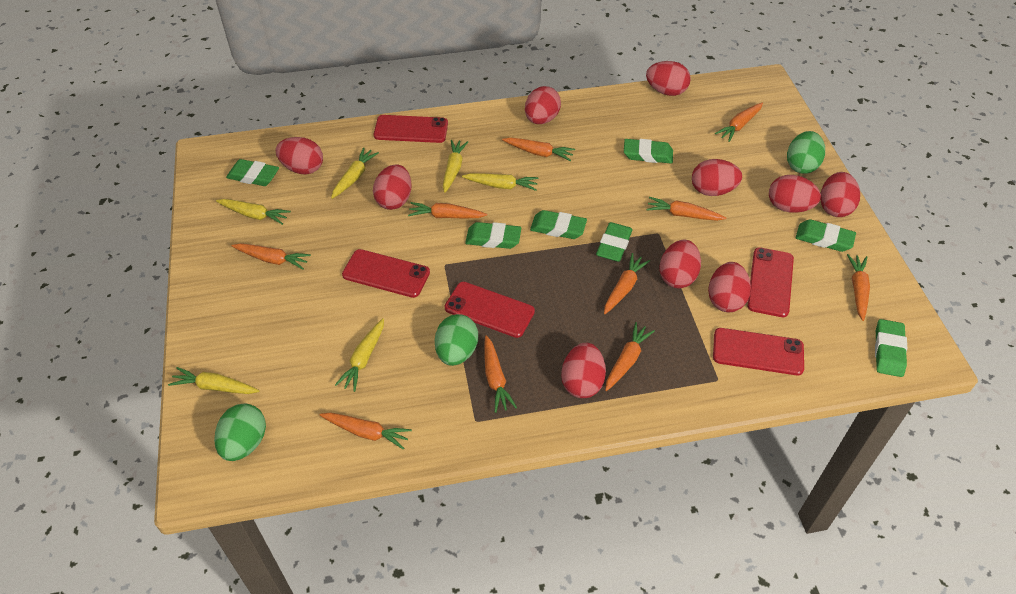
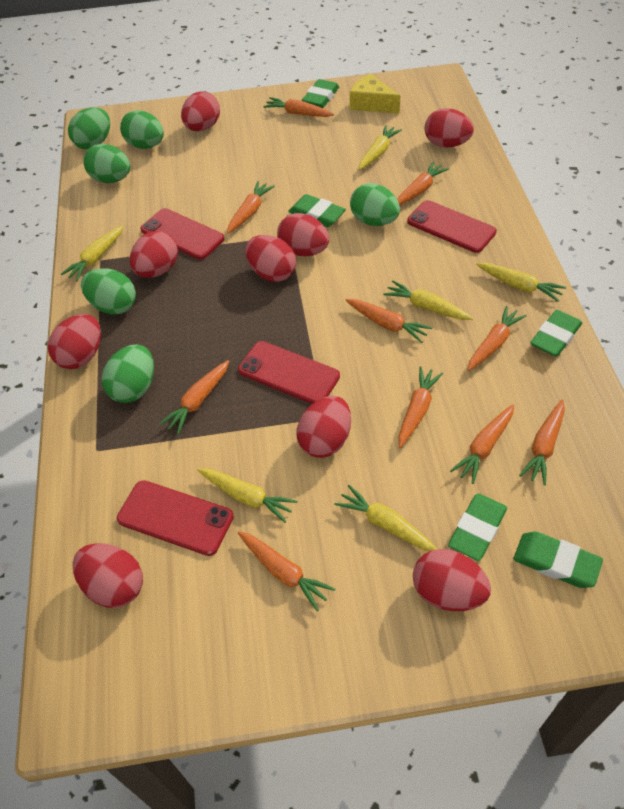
green egg: 3 -> 6
green eraser: 7 -> 5
red egg: 10 -> 9
red phone: 5 -> 4
yellow cheese: 0 -> 1

